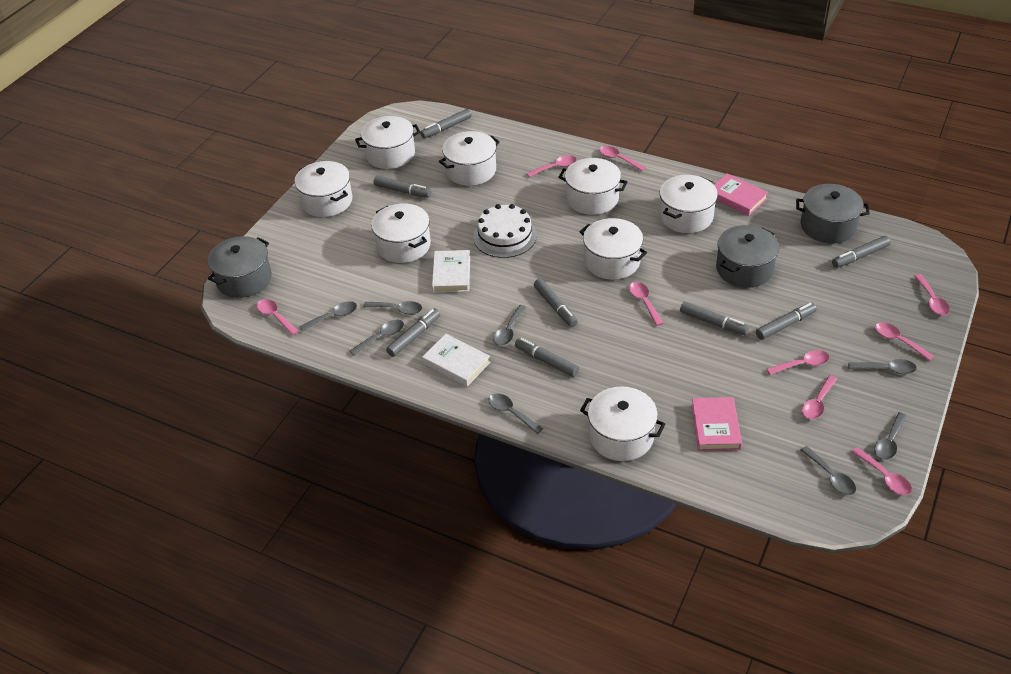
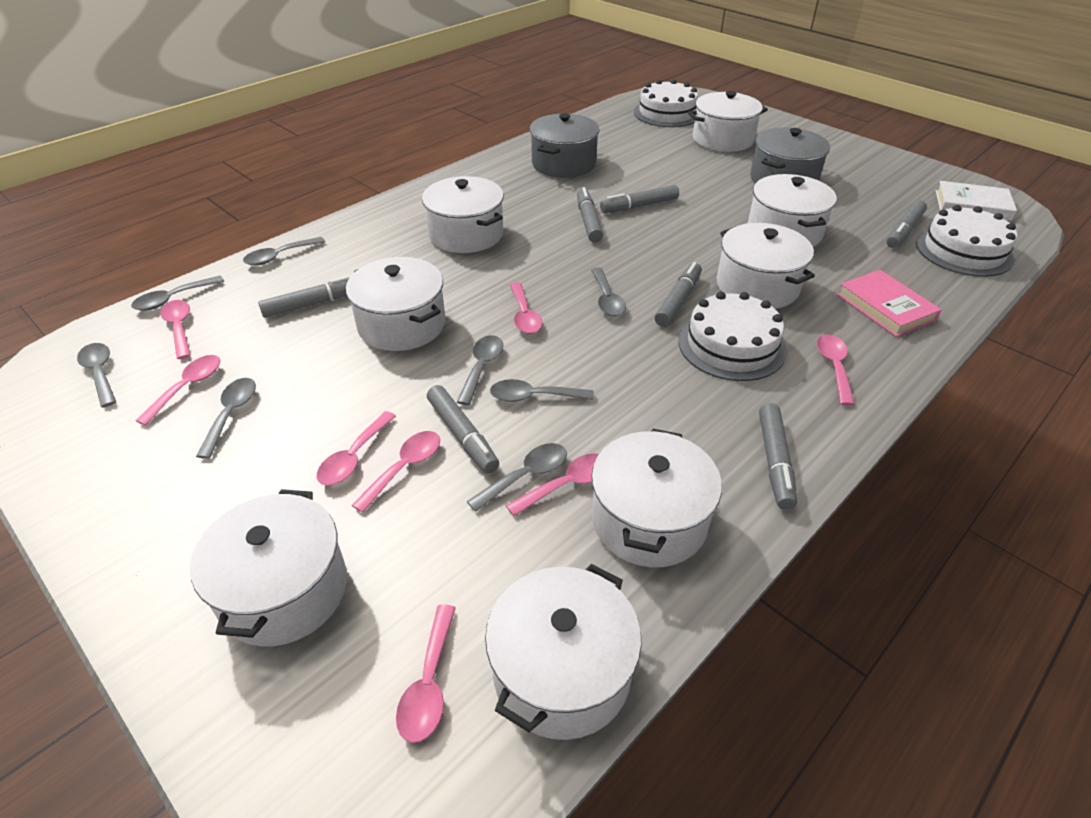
grey marker: 8 -> 7
grey pot: 3 -> 2
pink book: 2 -> 1
pink spoon: 9 -> 8
white book: 2 -> 1
white cake: 1 -> 3

